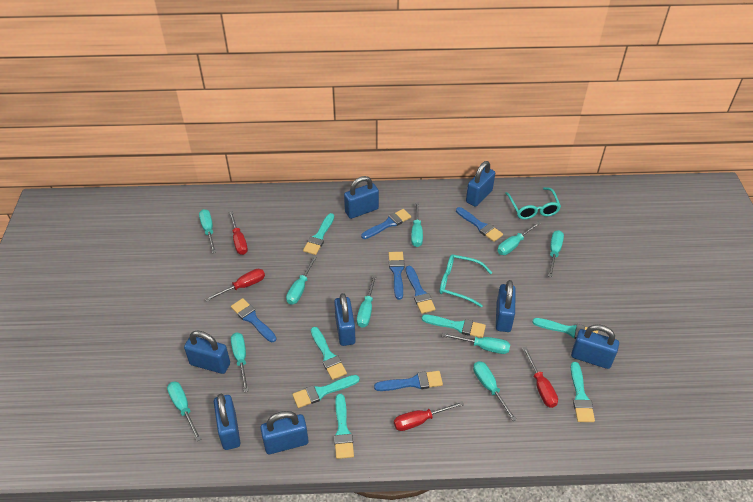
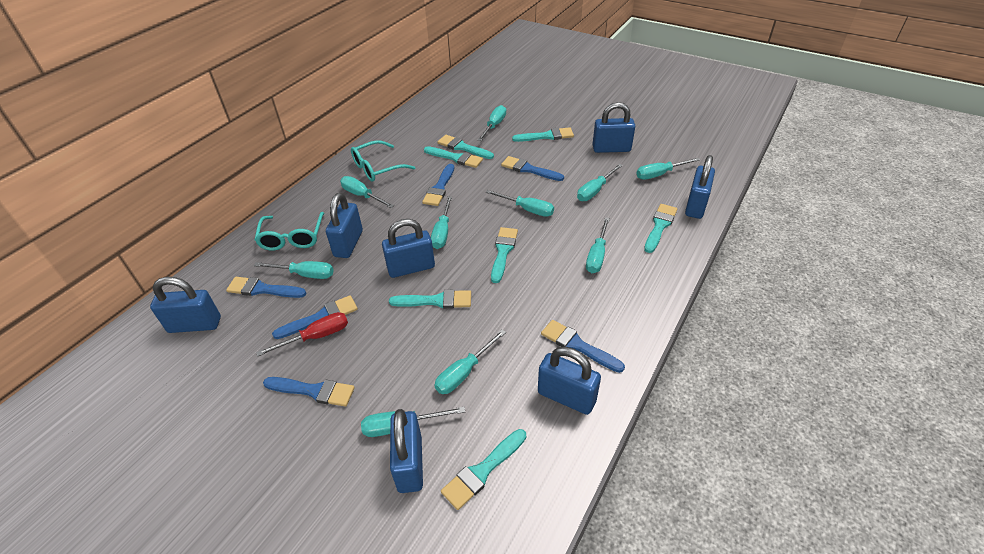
blue padlock: 8 -> 7
red screwdriver: 4 -> 1

